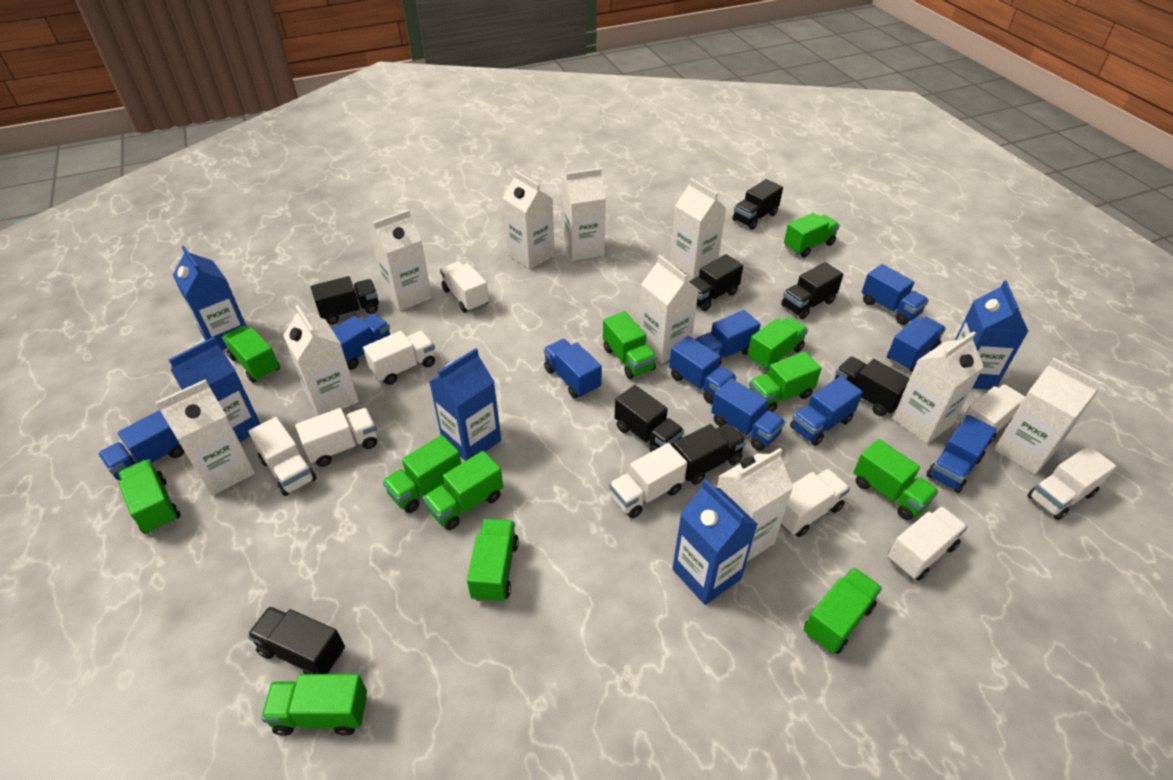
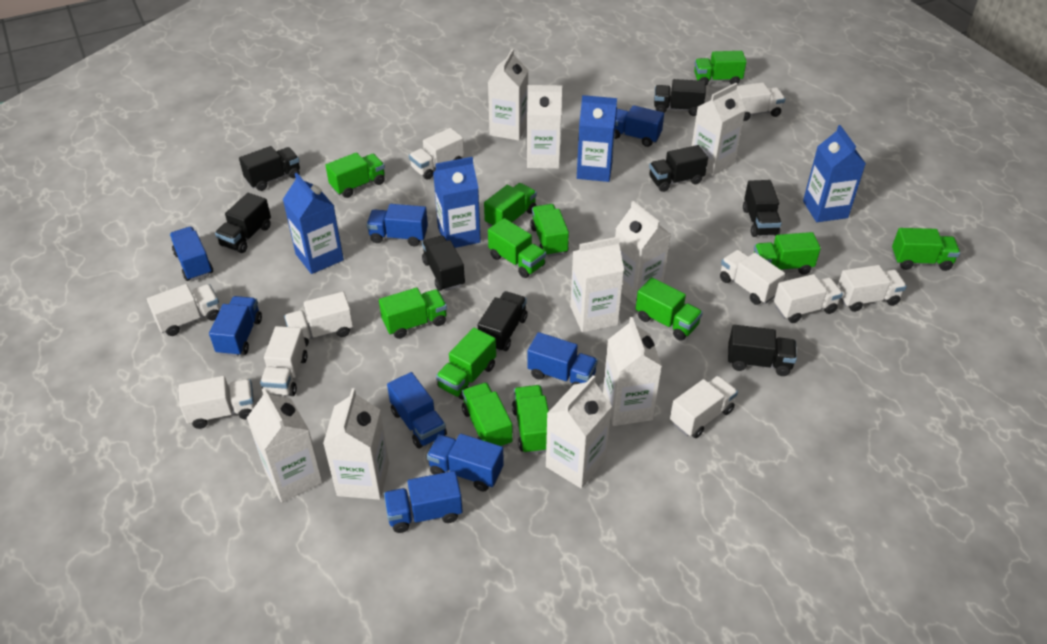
blue carton: 5 -> 4
blue truck: 10 -> 8
white carton: 10 -> 9
white truck: 9 -> 10

